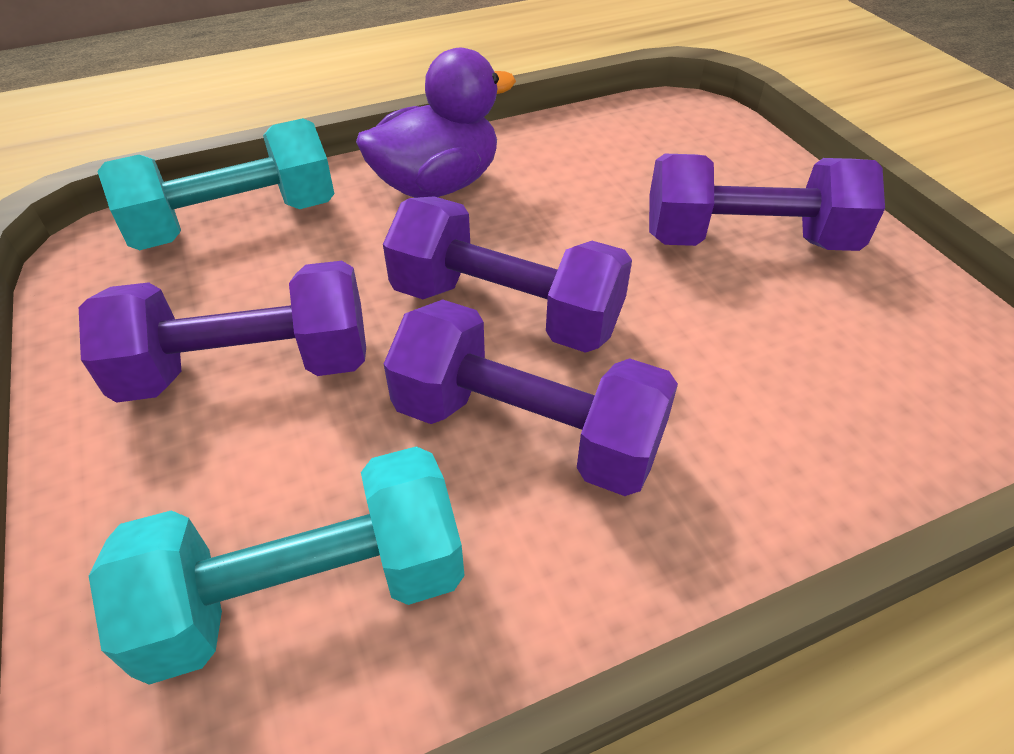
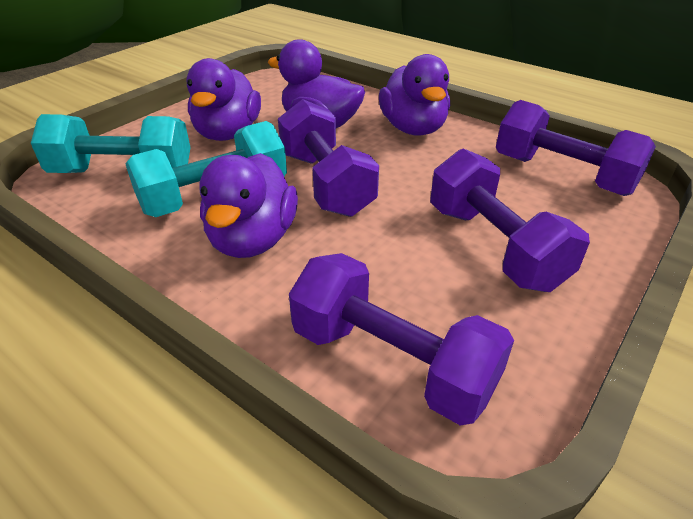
purple duck: 1 -> 4

